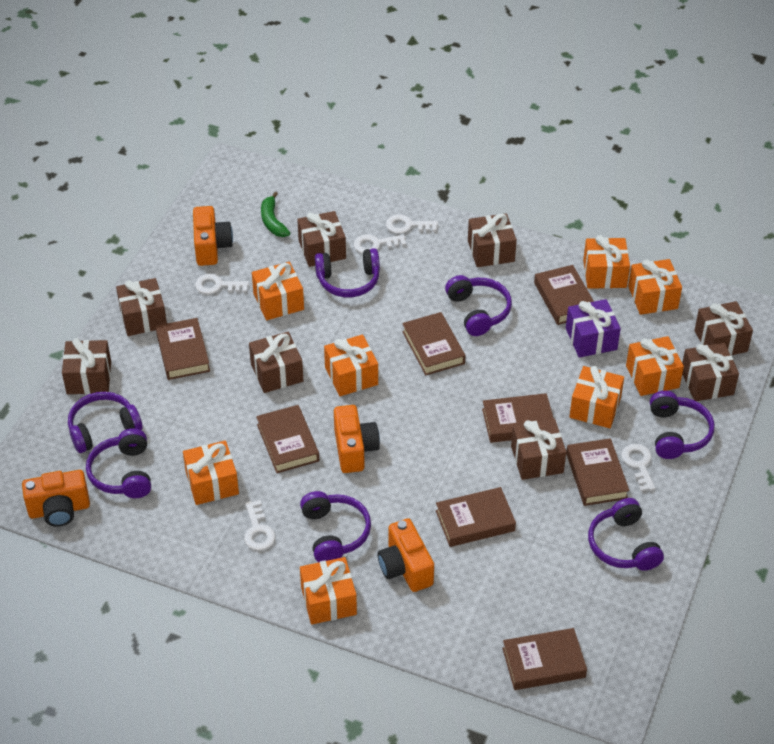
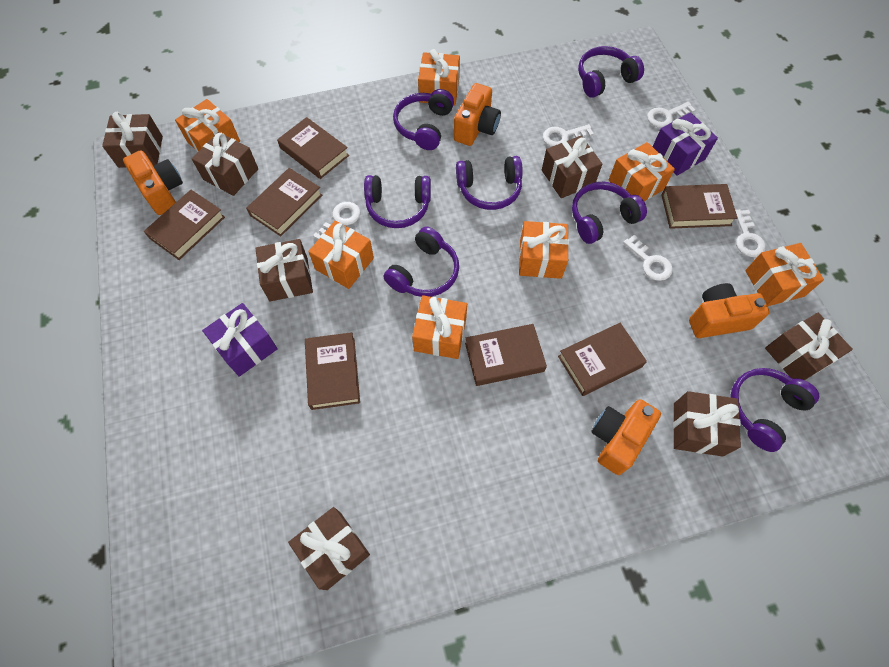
brown book: 8 -> 7
brown gift: 8 -> 7
green banana: 1 -> 0
orange gift: 8 -> 7
purple gift: 1 -> 2

